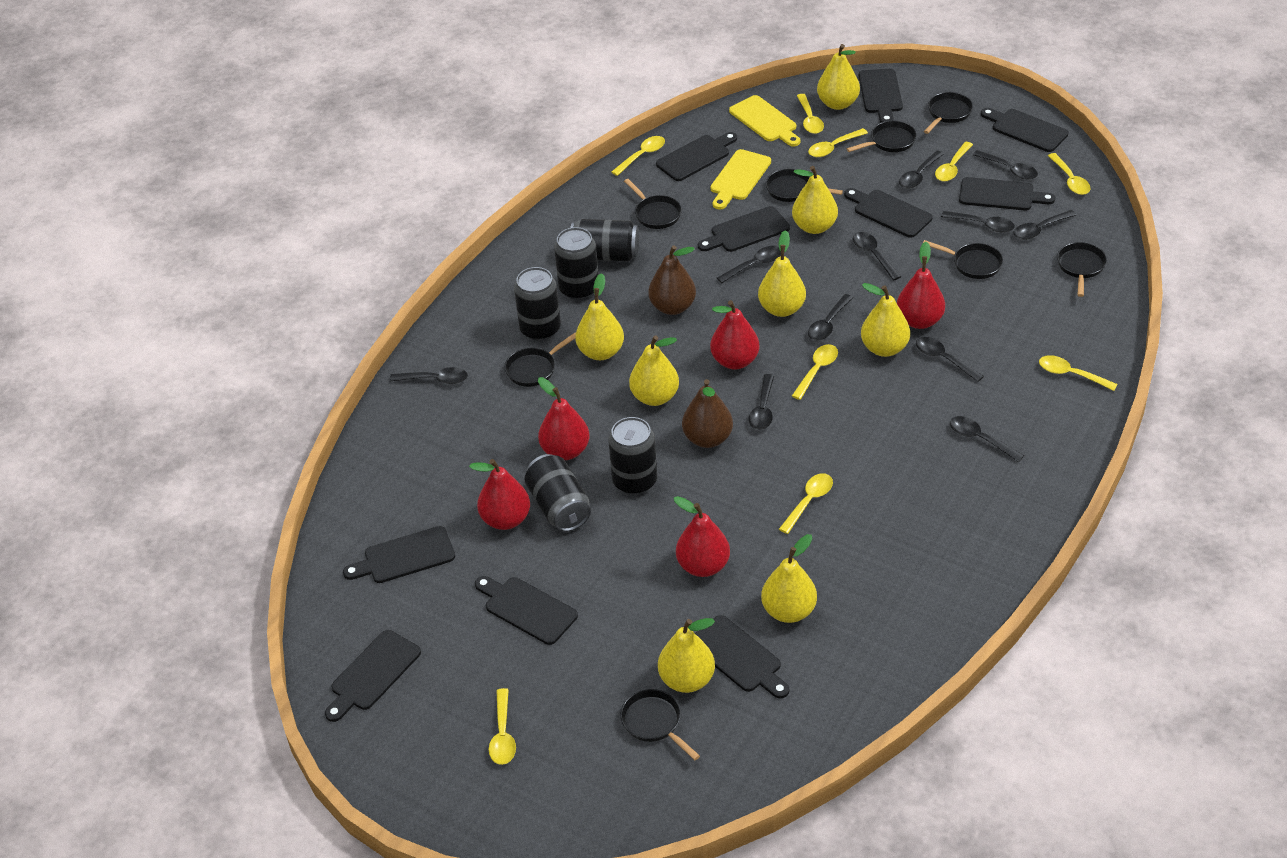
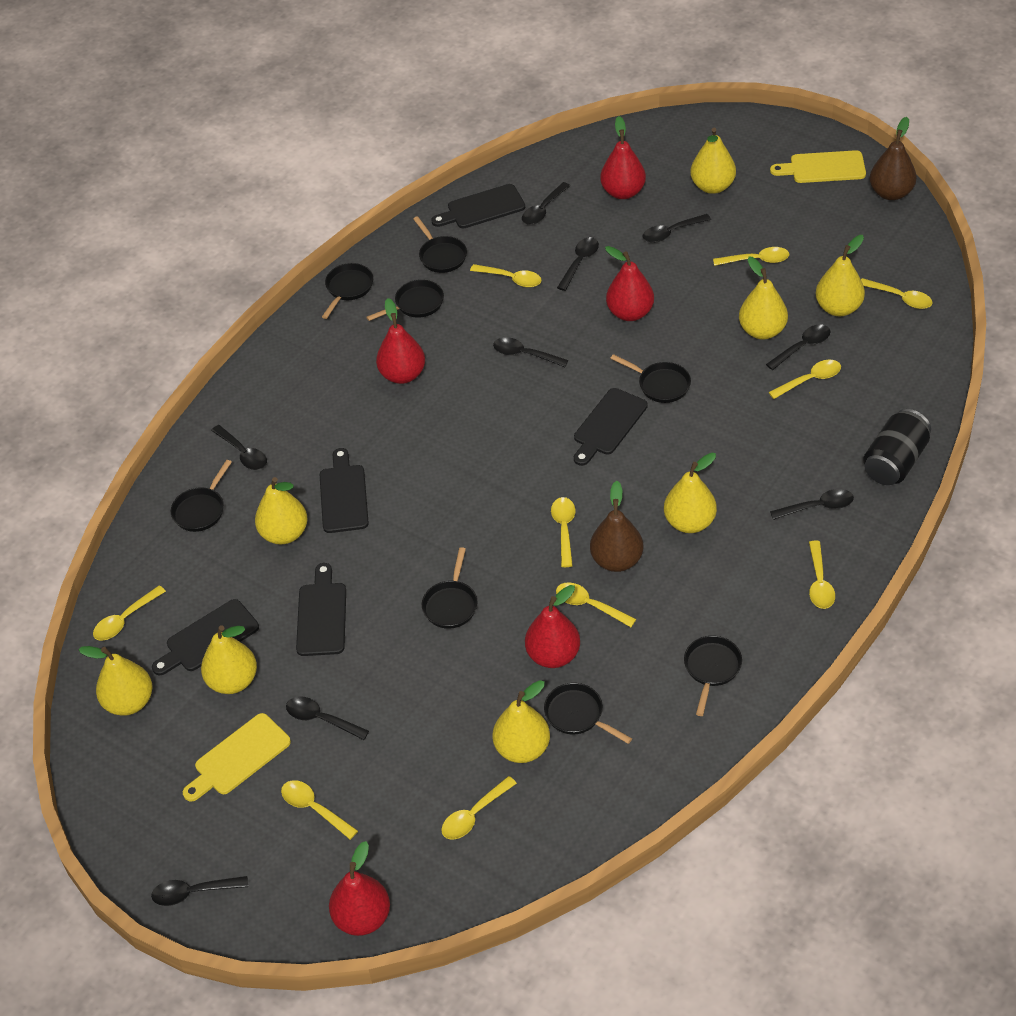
black can: 5 -> 1
black cutting board: 10 -> 5
black spoon: 11 -> 9
yellow spoon: 9 -> 10

